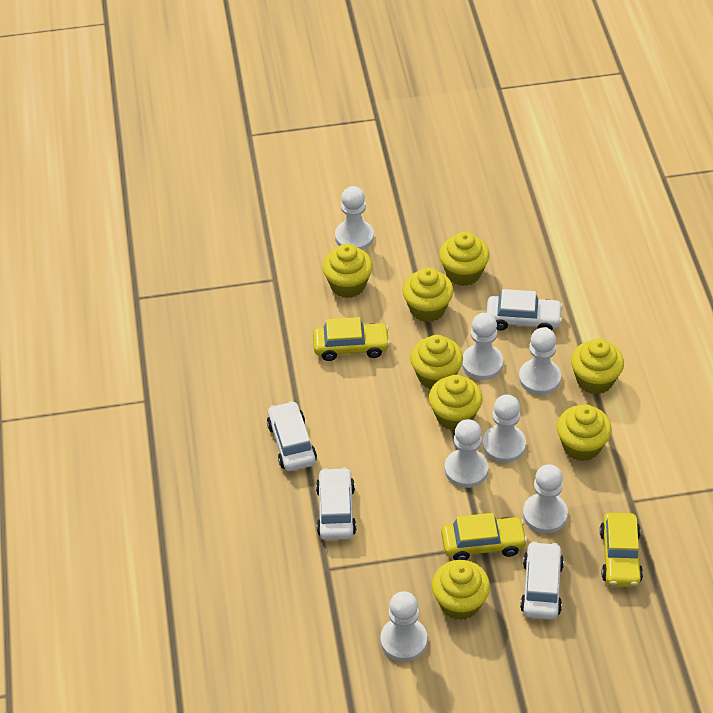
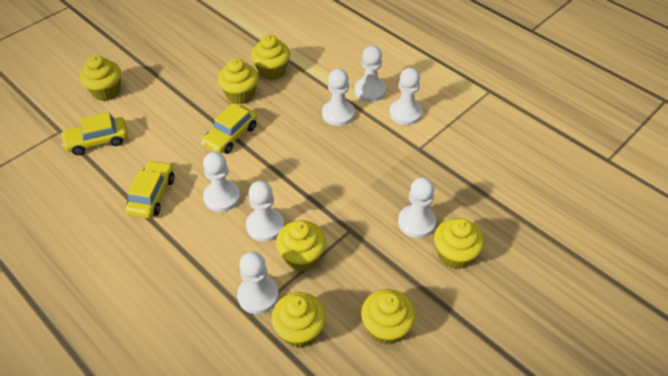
white car: 4 -> 0
yellow cupcake: 8 -> 7

